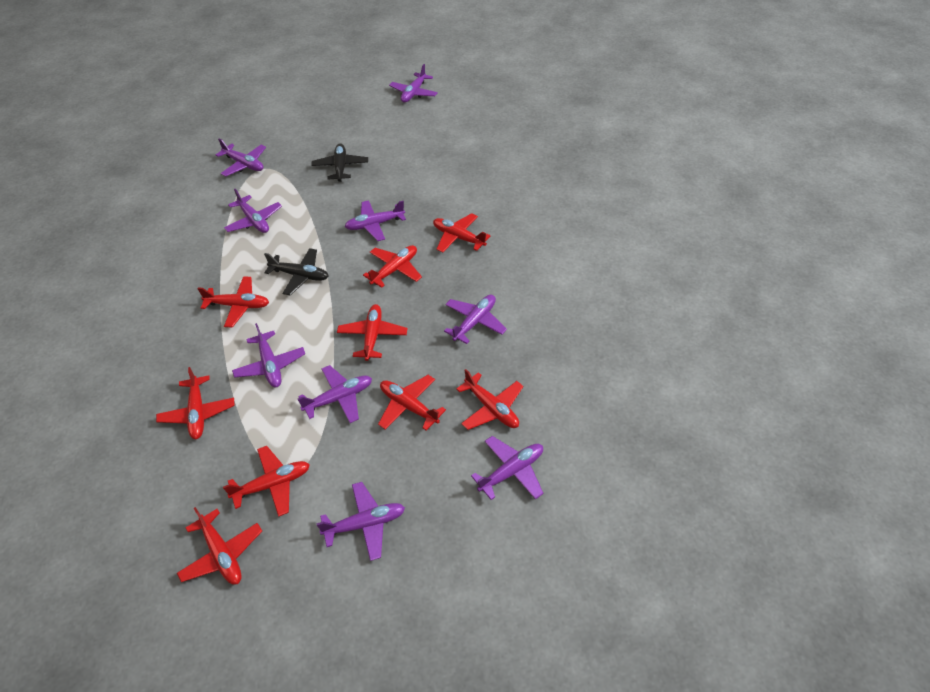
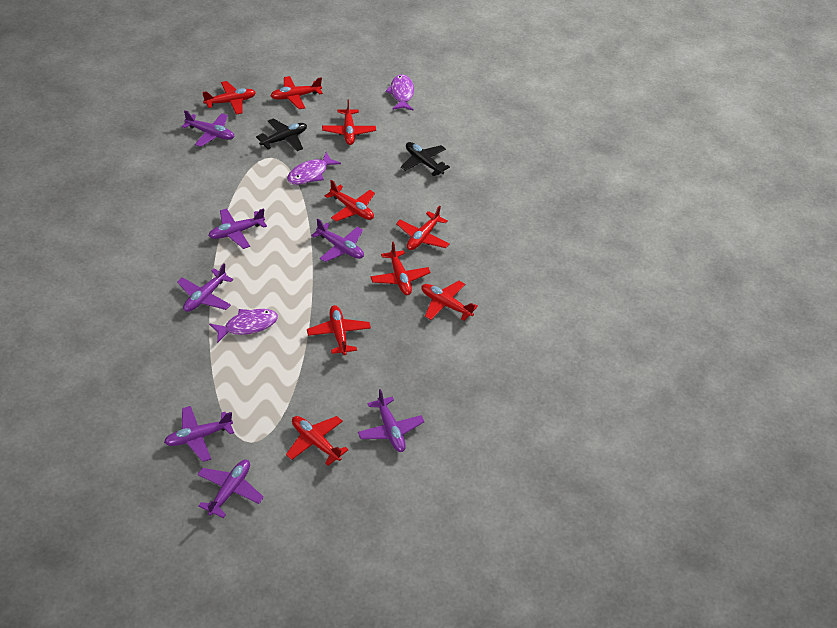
purple fish: 0 -> 3
purple plane: 9 -> 7

